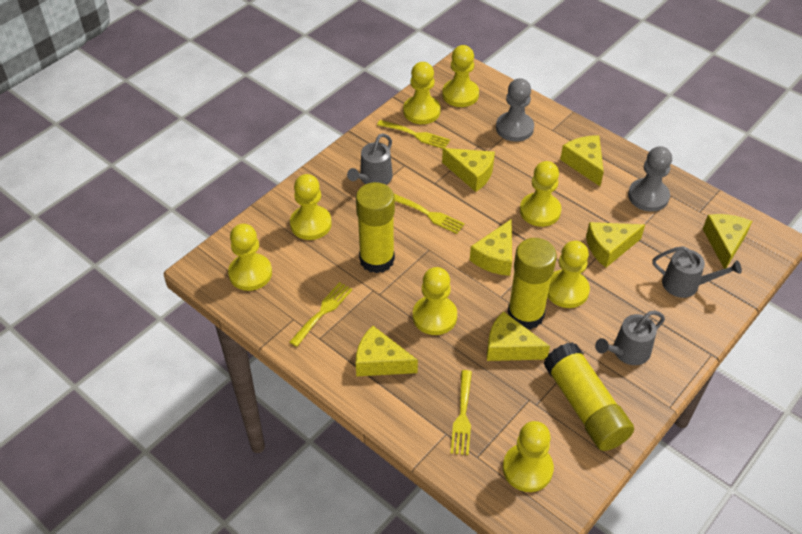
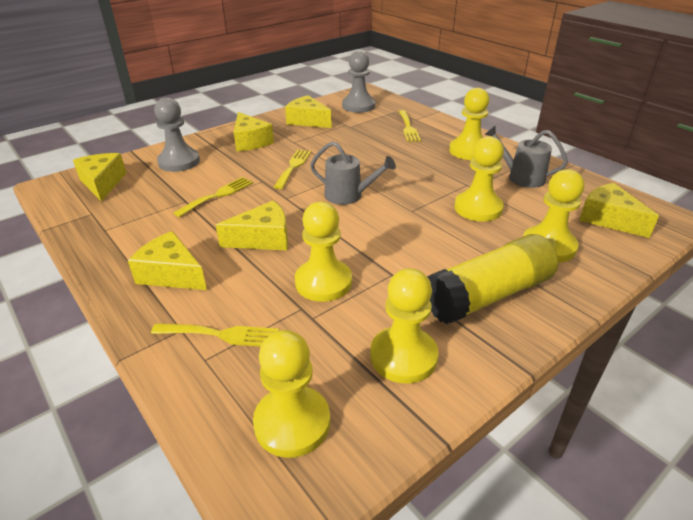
grey watering can: 3 -> 2
yellow cheese: 7 -> 6
yellow glue stick: 3 -> 1
yellow pawn: 8 -> 6

